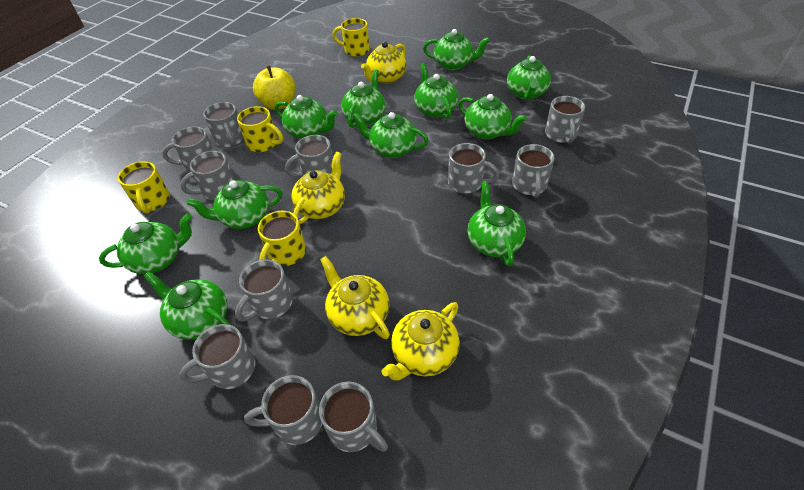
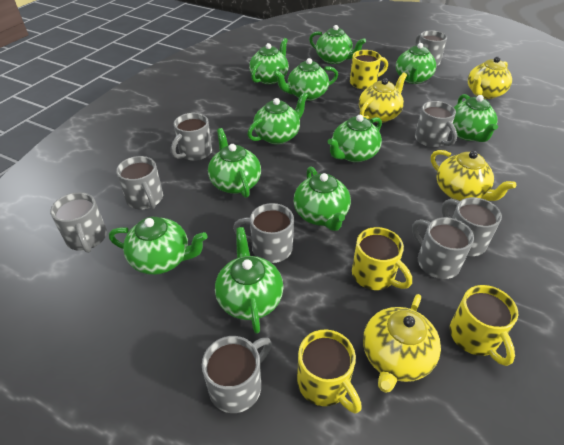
grey mug: 11 -> 9
yellow apple: 1 -> 0

